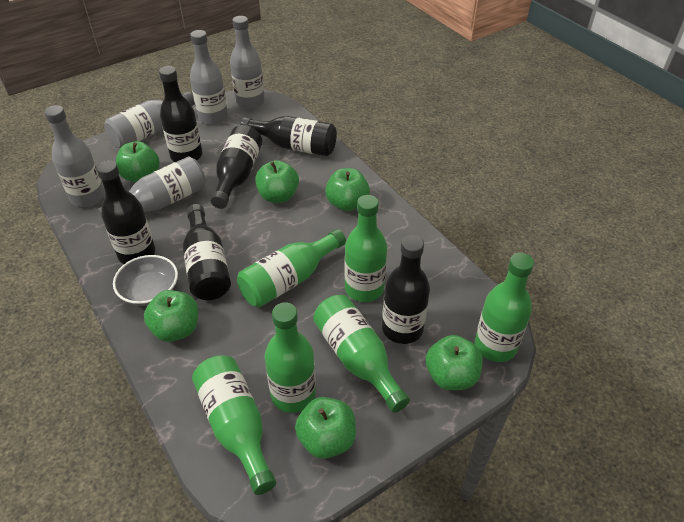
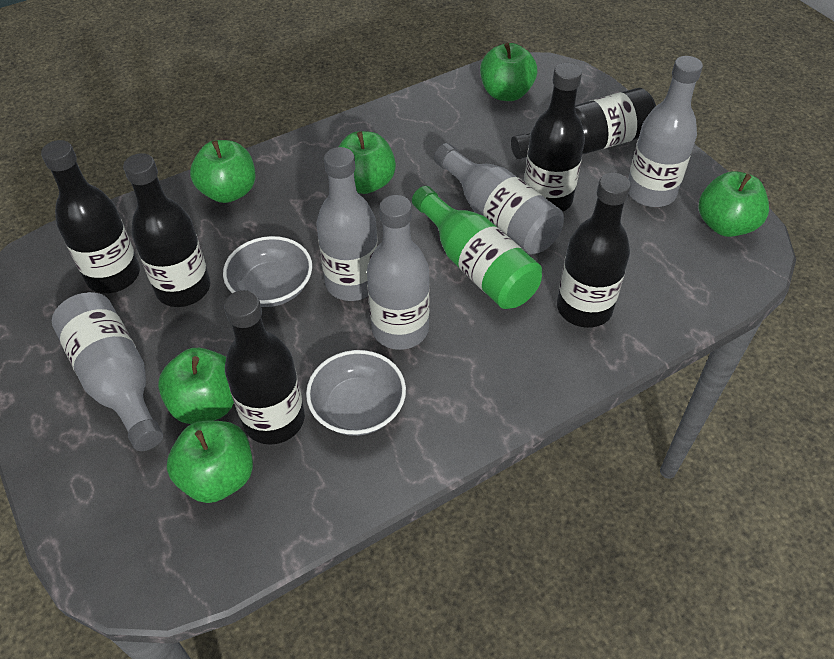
green bottle: 6 -> 1
grey bowl: 1 -> 2

